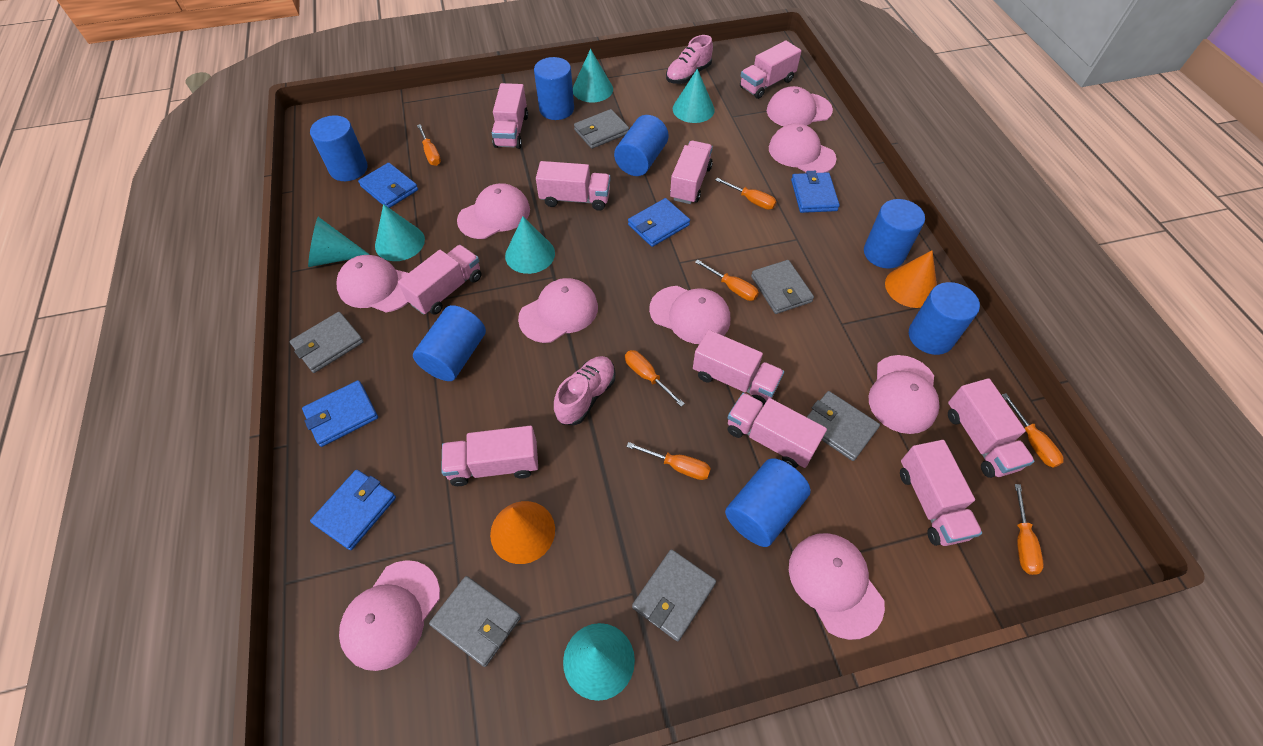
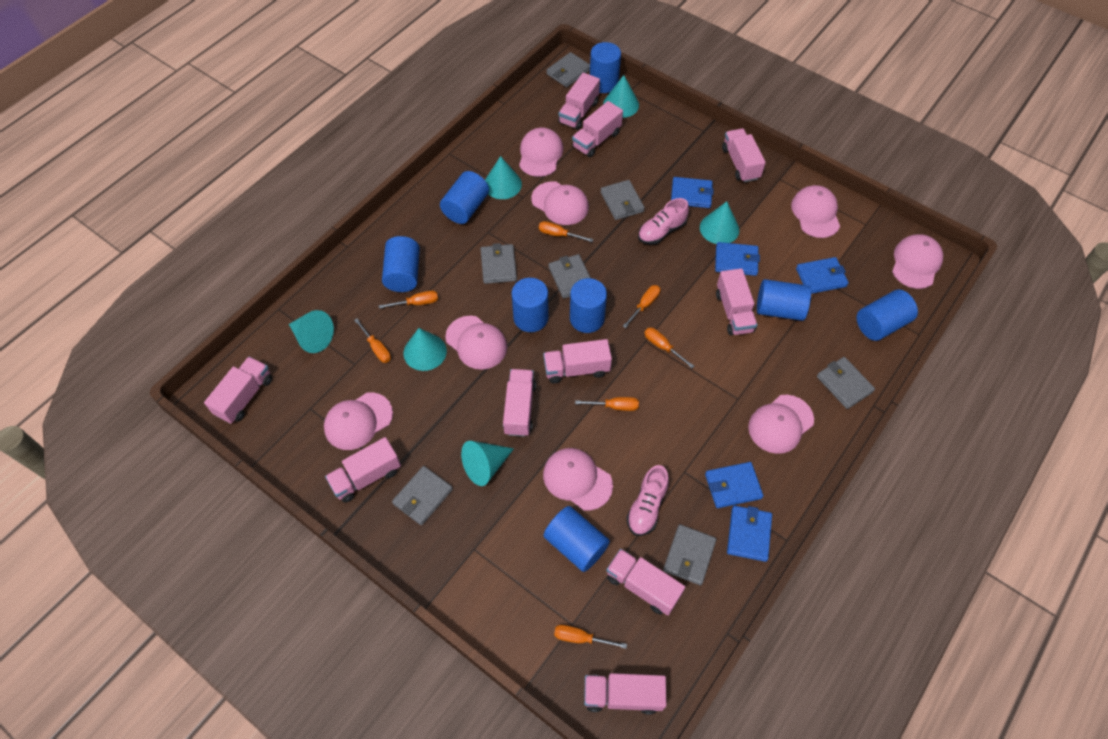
blue cylinder: 7 -> 8
grey wallet: 6 -> 7
orange cone: 2 -> 0
pink cap: 9 -> 8

